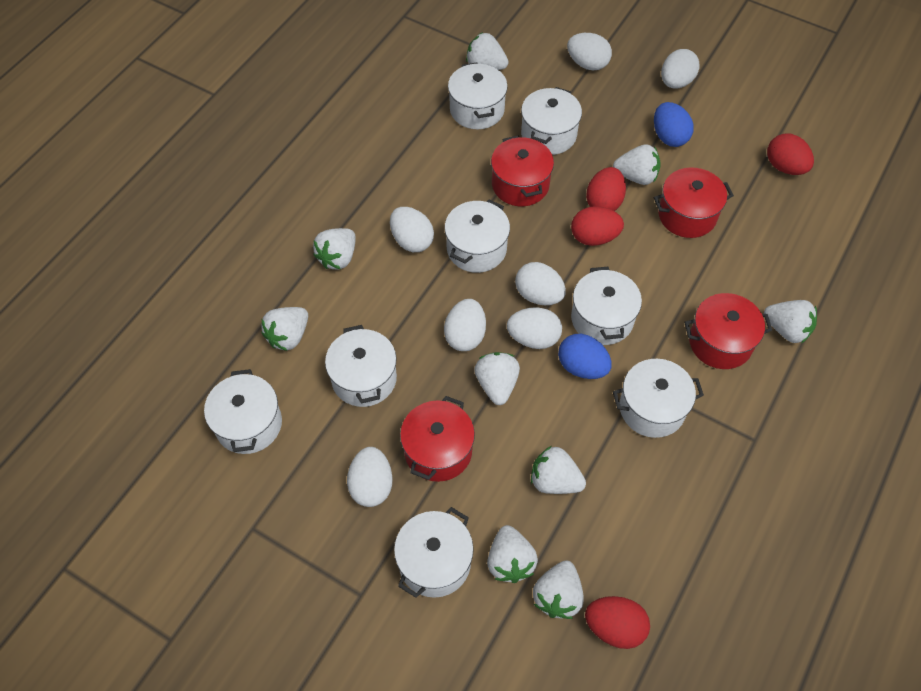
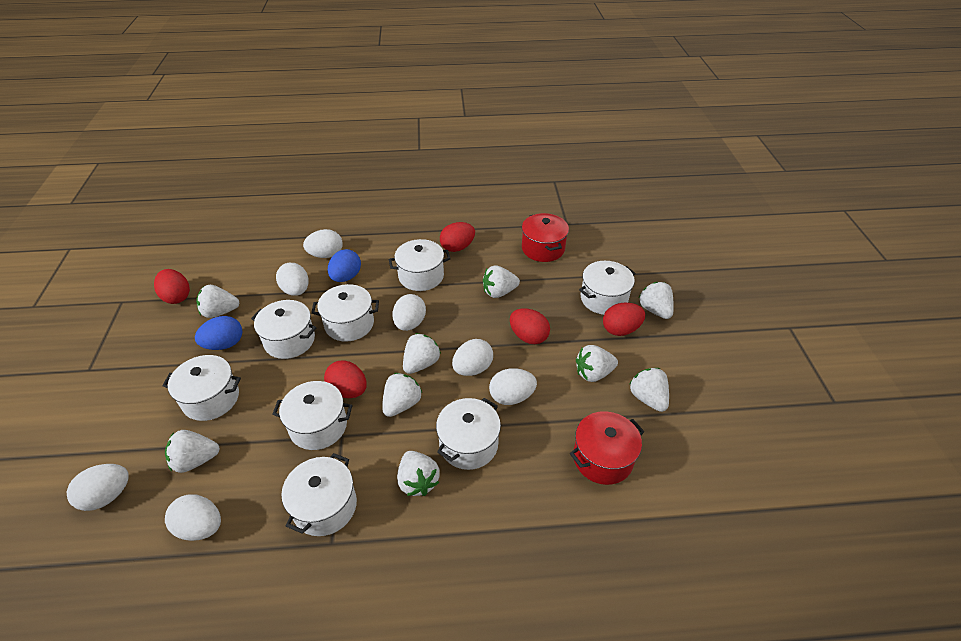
red egg: 4 -> 5
red pot: 4 -> 2

